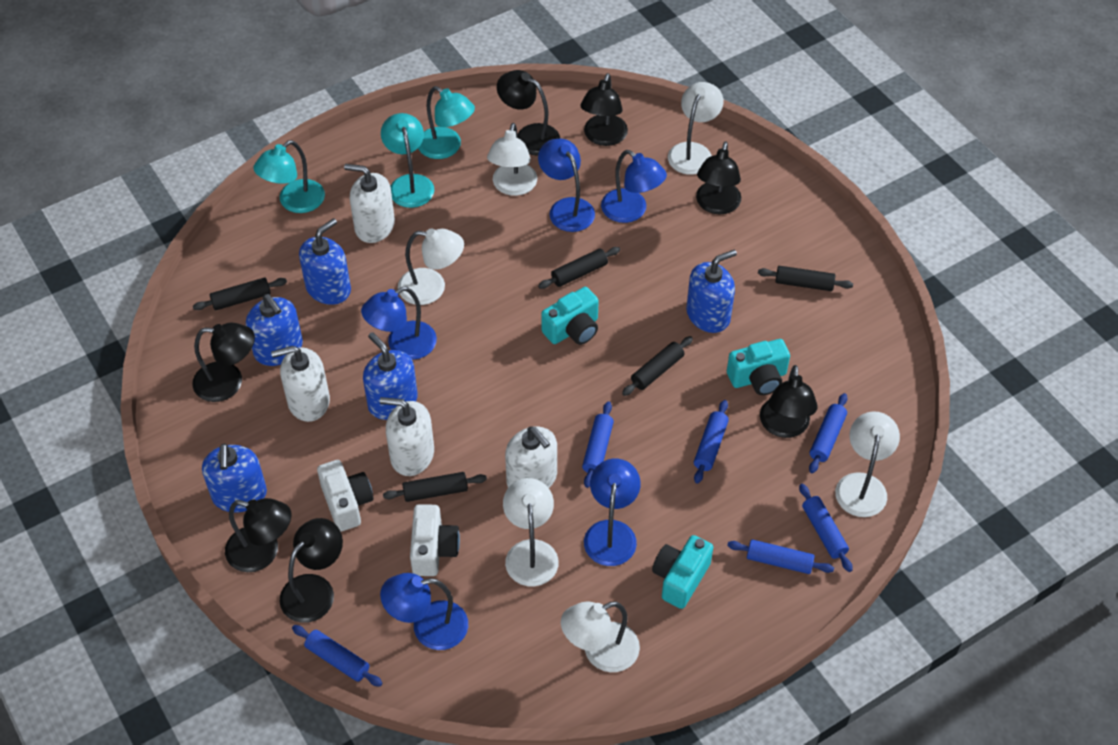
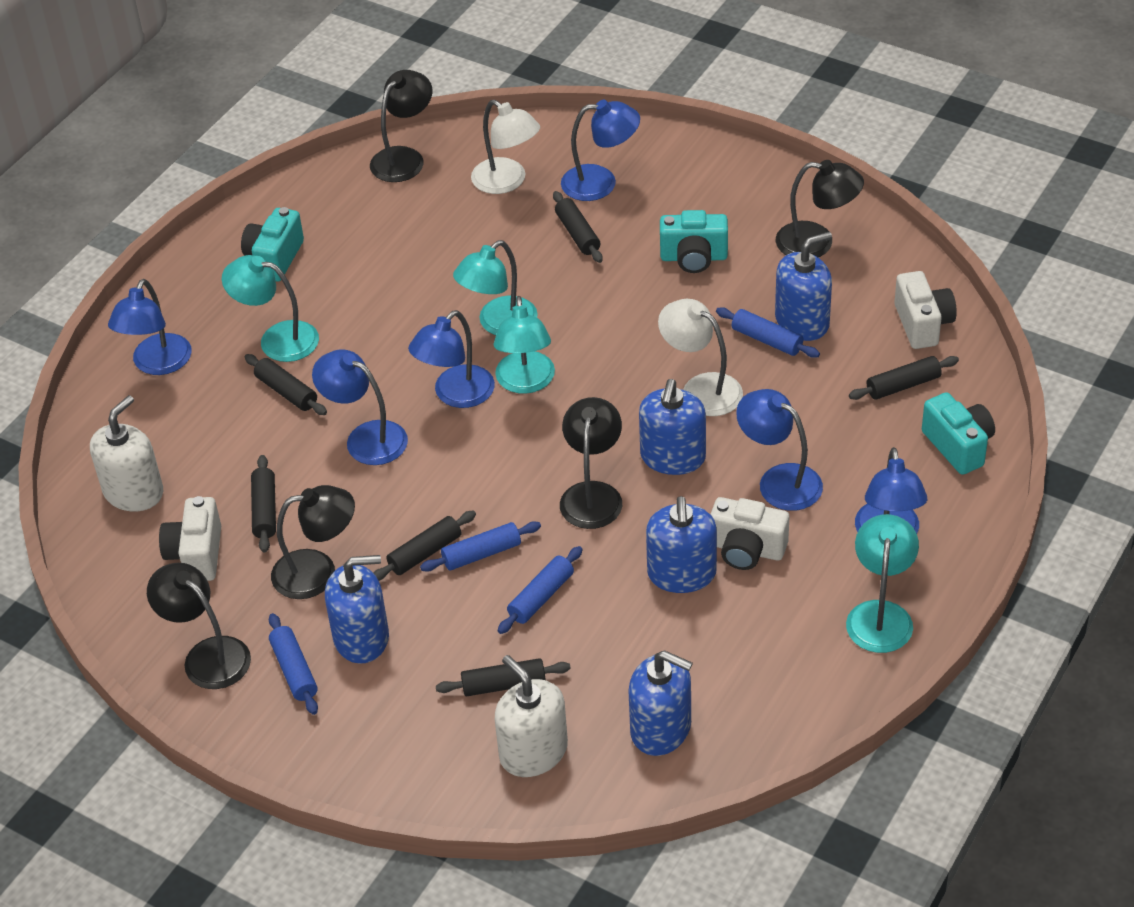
black lamp: 7 -> 5
black rolling pin: 5 -> 6
blue lamp: 5 -> 6
blue rolling pin: 6 -> 4
turquoise lamp: 3 -> 4
white camera: 2 -> 3
white lamp: 6 -> 2
white soap dispenser: 4 -> 2

